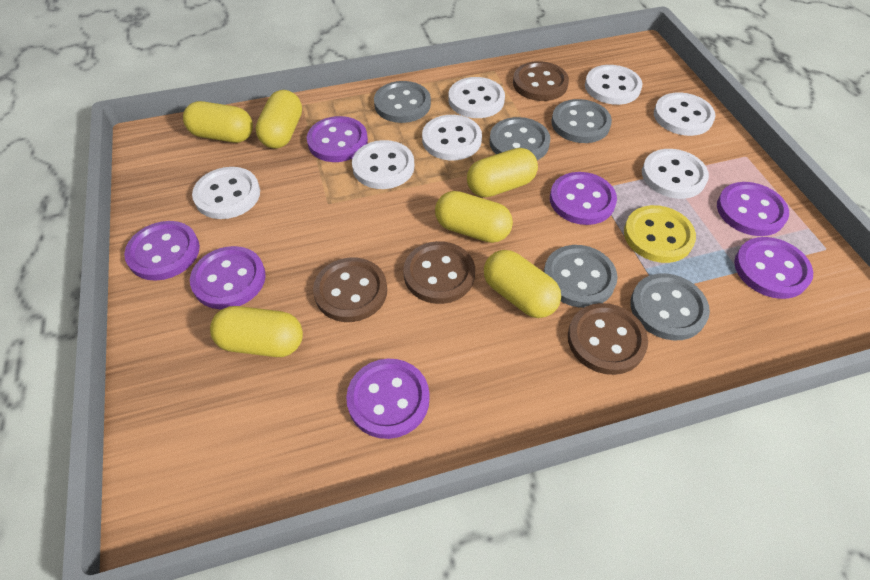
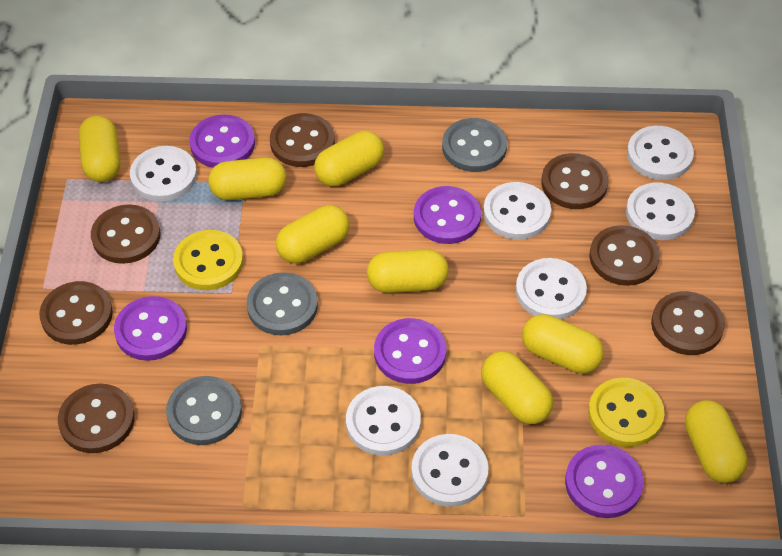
brown button: 4 -> 7
grey button: 5 -> 3
purple button: 7 -> 5
yellow button: 1 -> 2
yellow capsule: 6 -> 8

